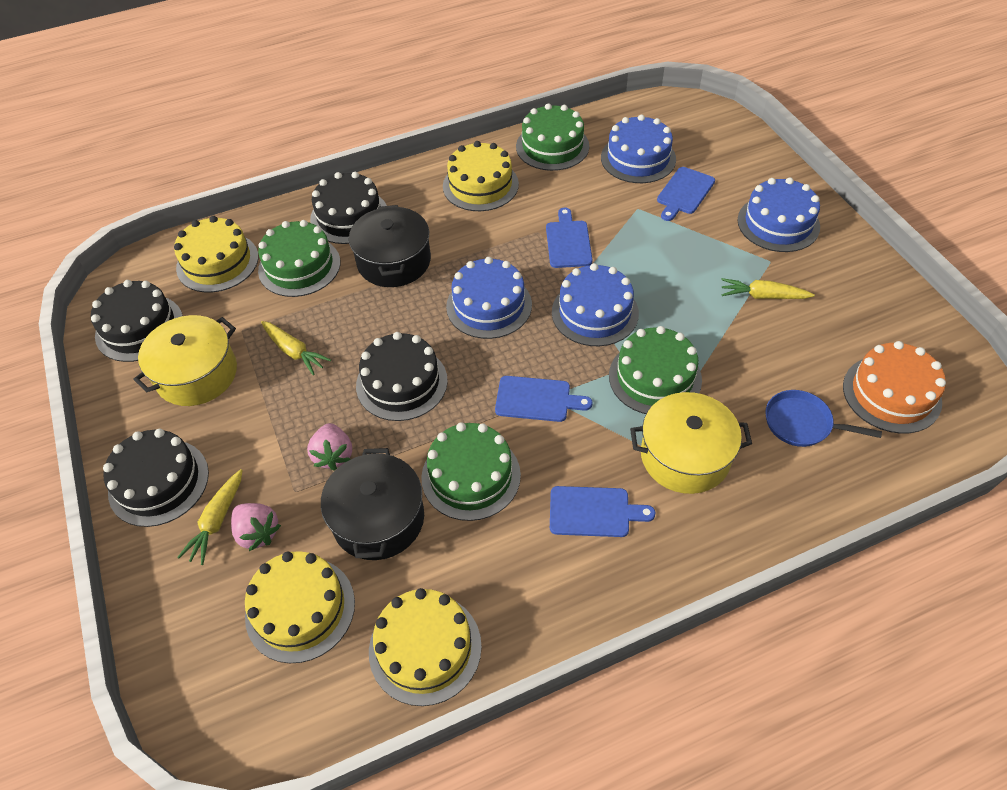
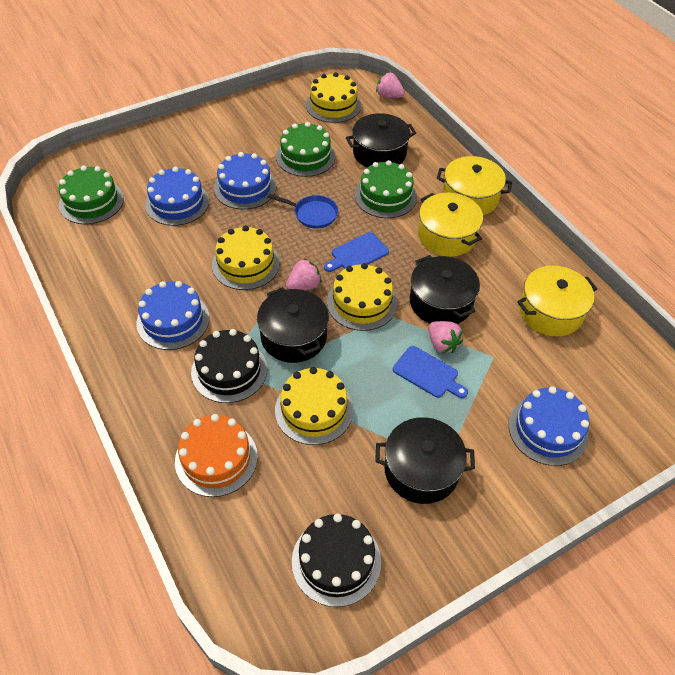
black cake: 4 -> 2
black pot: 2 -> 4
blue cutting board: 4 -> 2
green cake: 4 -> 3
pink strawberry: 2 -> 3
yellow carrot: 3 -> 0
yellow pot: 2 -> 3

